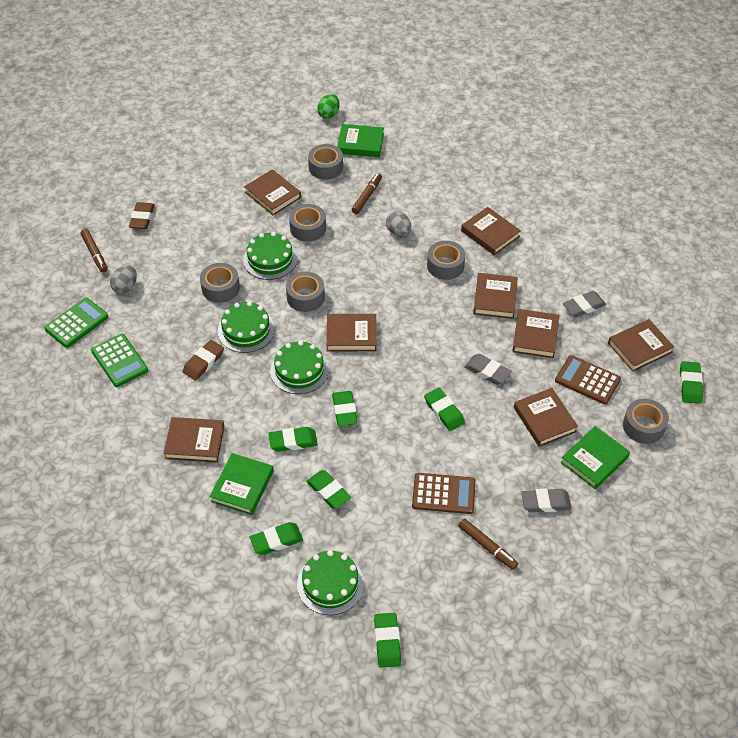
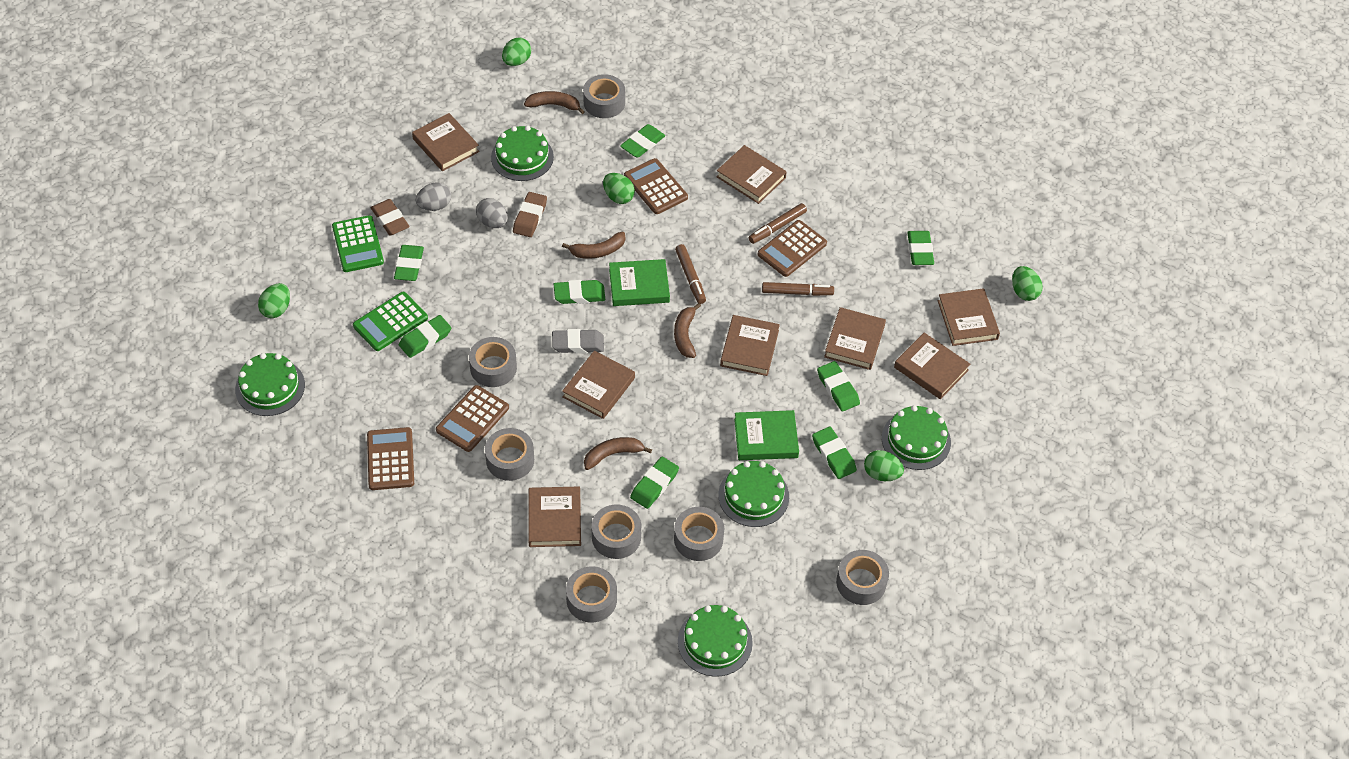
brown banana: 0 -> 4
brown calculator: 2 -> 4
green book: 3 -> 2
green cake: 4 -> 5
green egg: 1 -> 5
green eraser: 7 -> 8
grey eraser: 3 -> 1
grey tape: 6 -> 7

